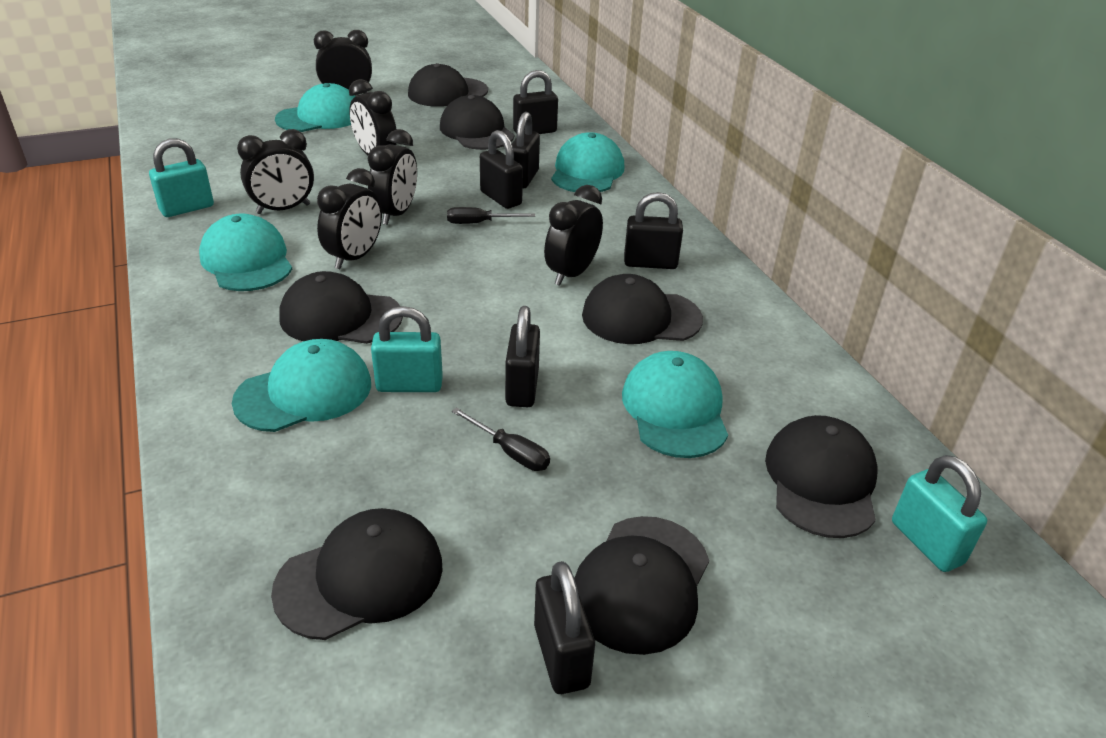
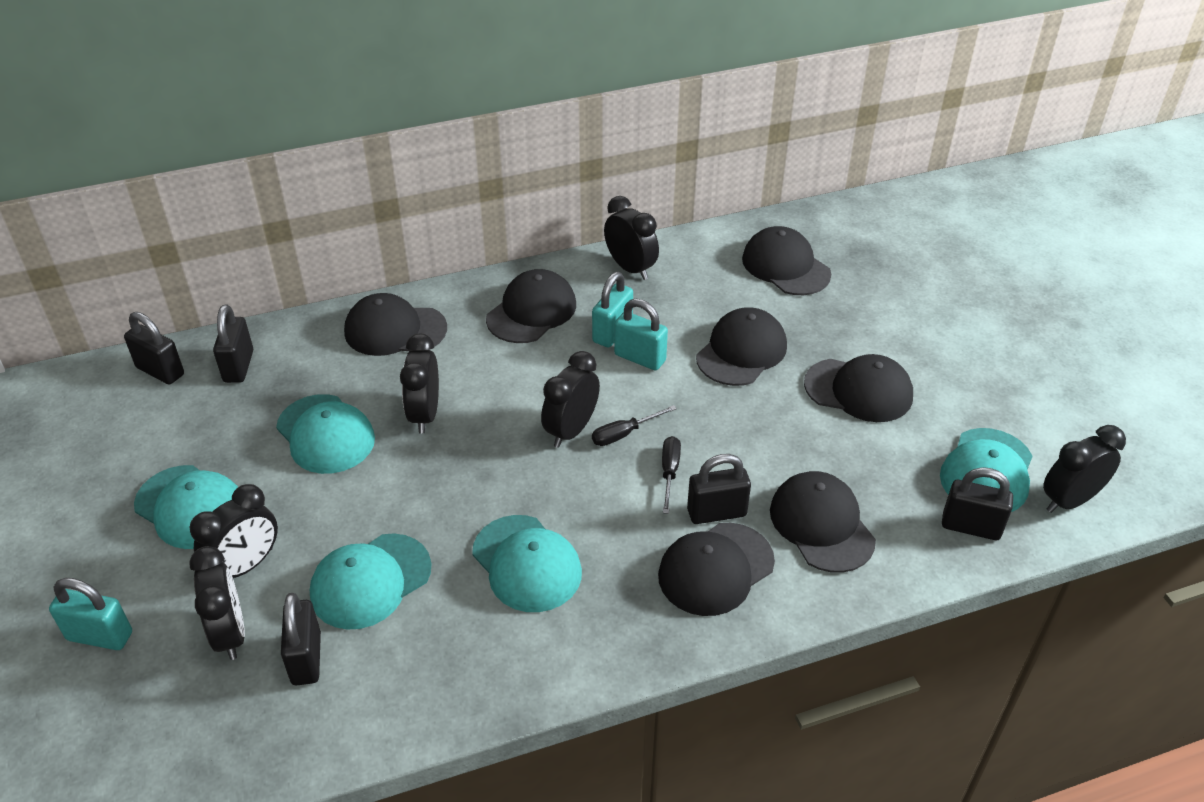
black padlock: 6 -> 5

